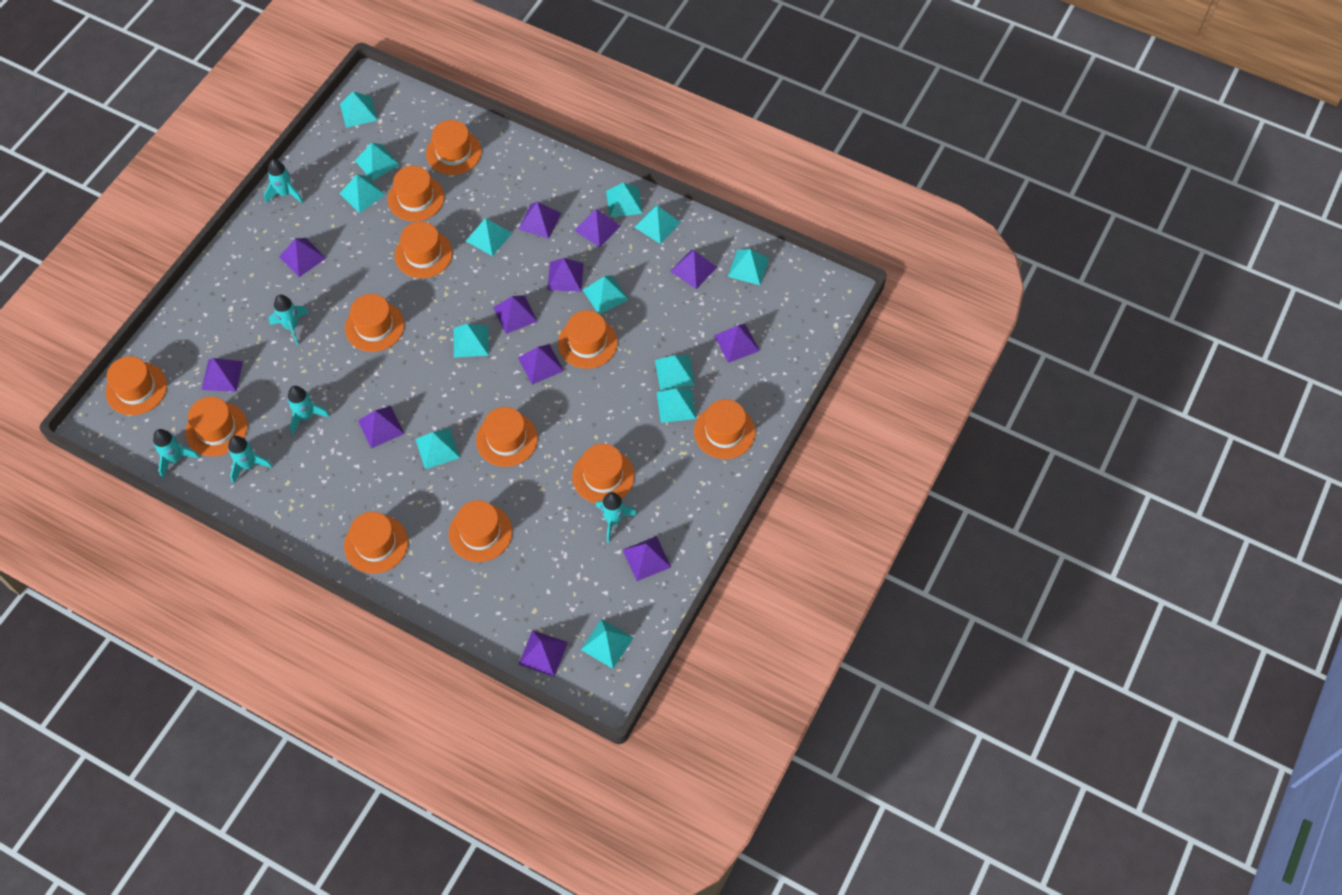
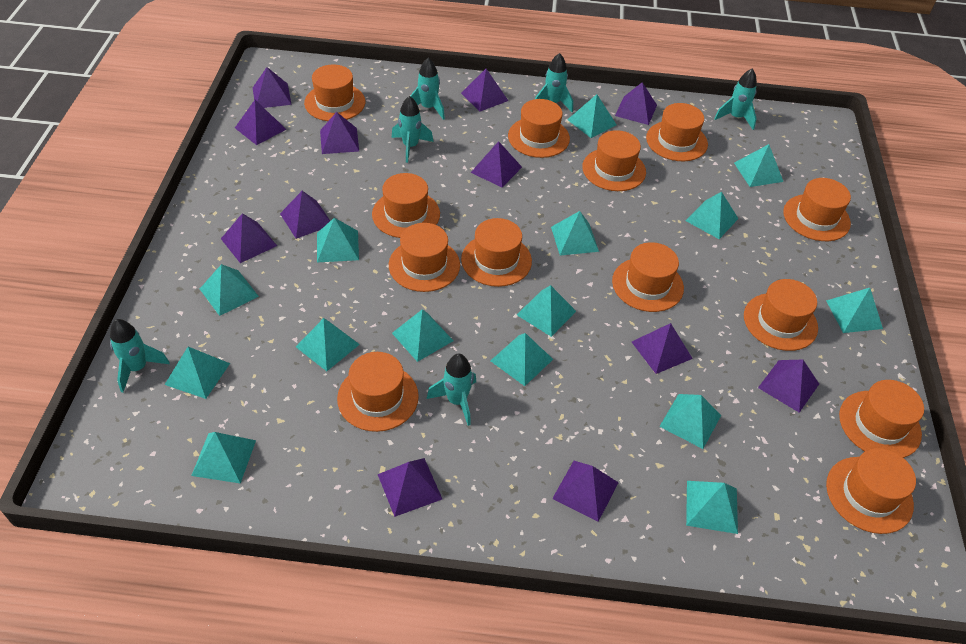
orange hat: 12 -> 13
turquoise pyramid: 13 -> 15

